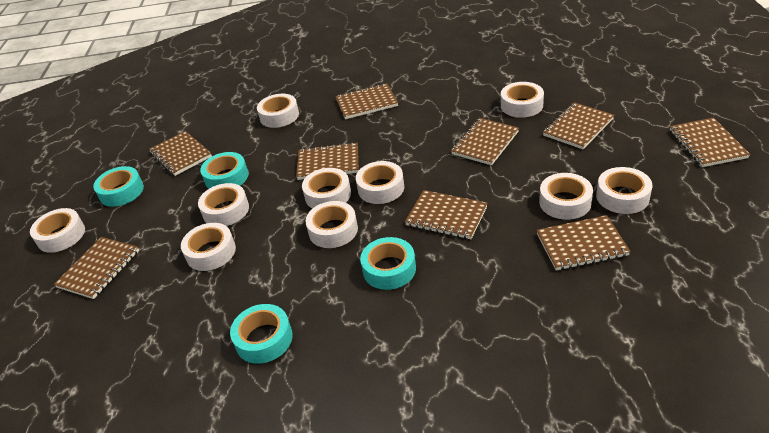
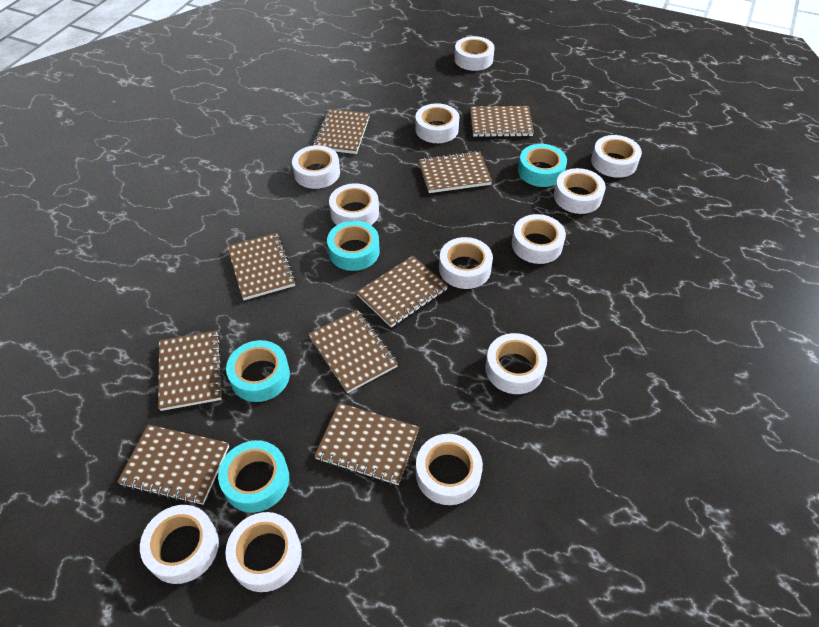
white tape: 10 -> 12

